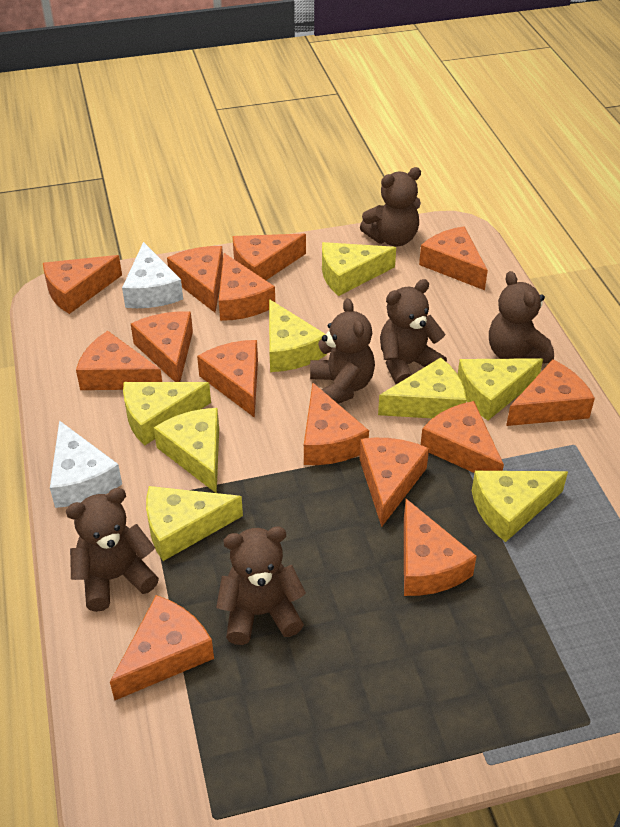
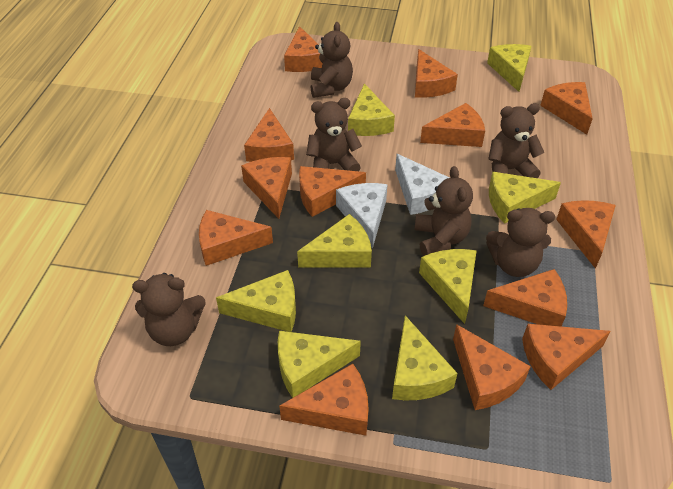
orange cheese: 14 -> 13

